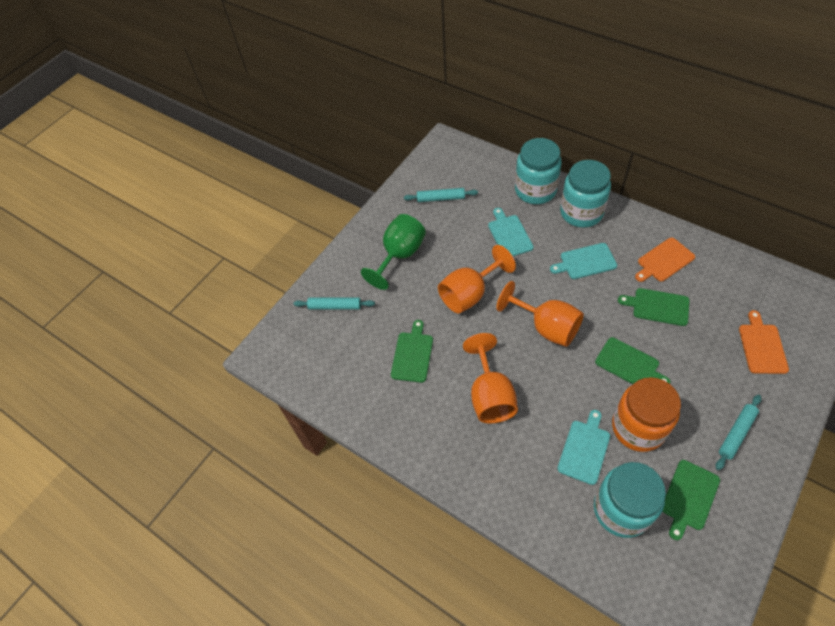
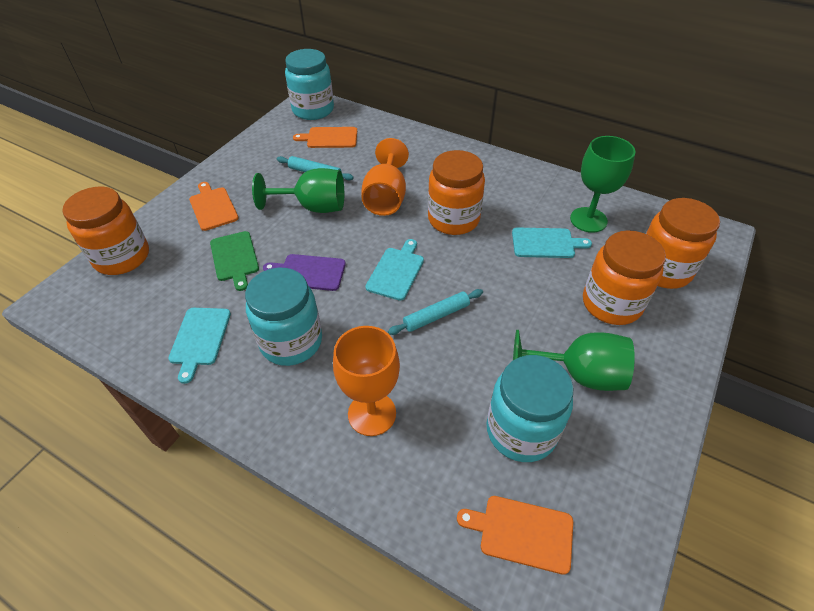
green cutting board: 4 -> 1
green goblet: 1 -> 3
orange cutting board: 2 -> 3
orange goblet: 3 -> 2
orange jar: 1 -> 4
purple cutting board: 0 -> 1
turquoise rolling pin: 3 -> 2

